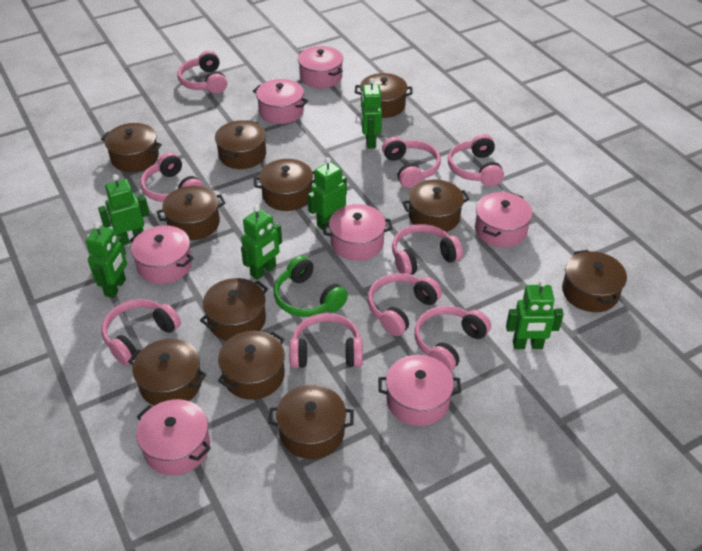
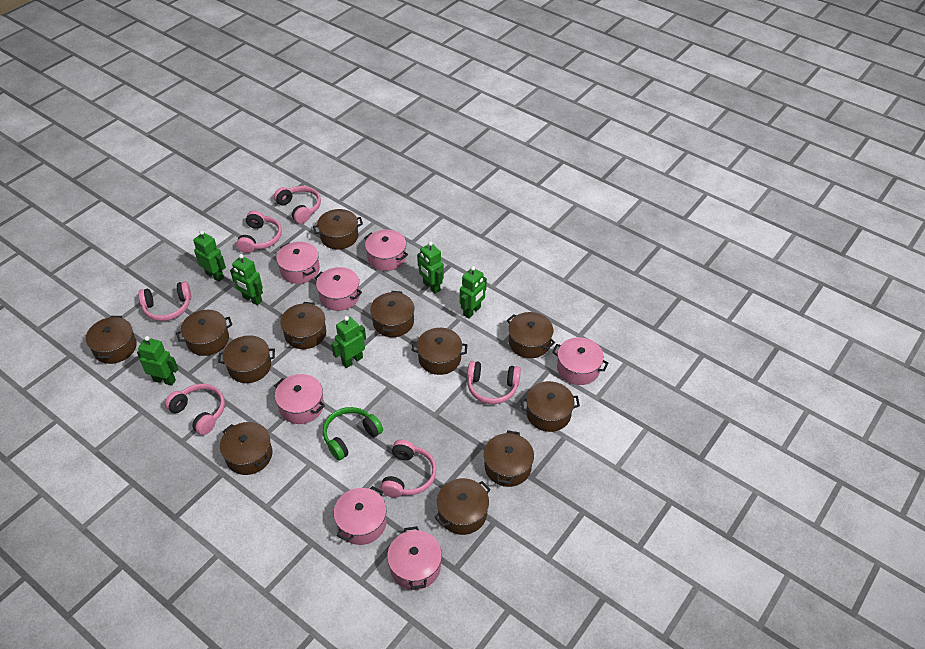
brown pot: 11 -> 12
pink headphones: 9 -> 6

